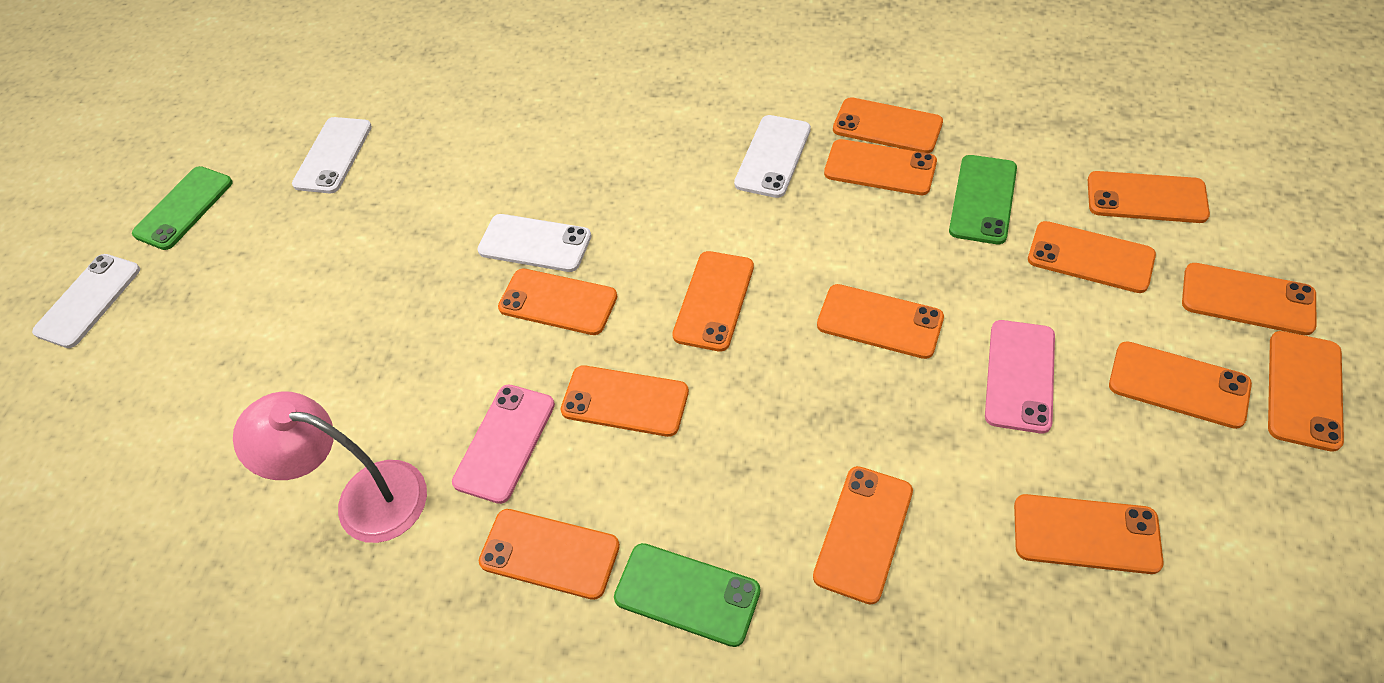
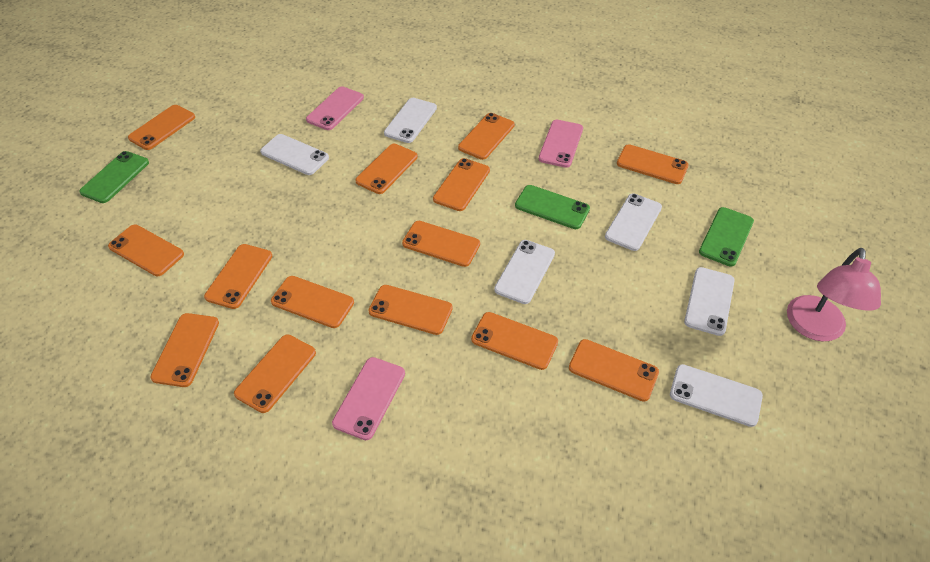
pink phone: 2 -> 3
white phone: 4 -> 6

